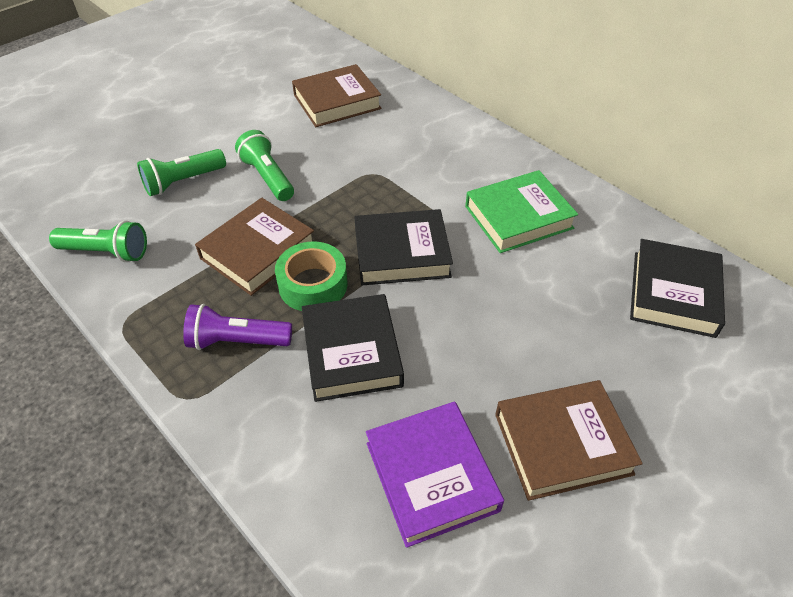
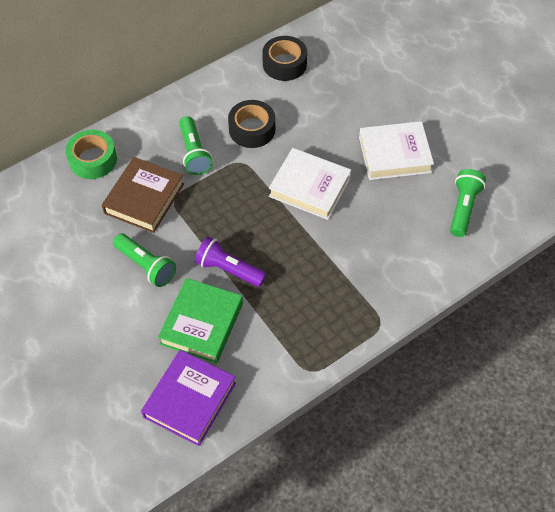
black book: 3 -> 0
black tape: 0 -> 2
brown book: 3 -> 1
white book: 0 -> 2

